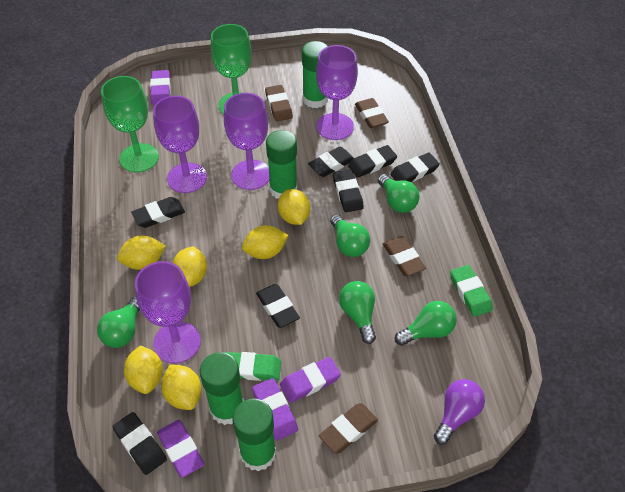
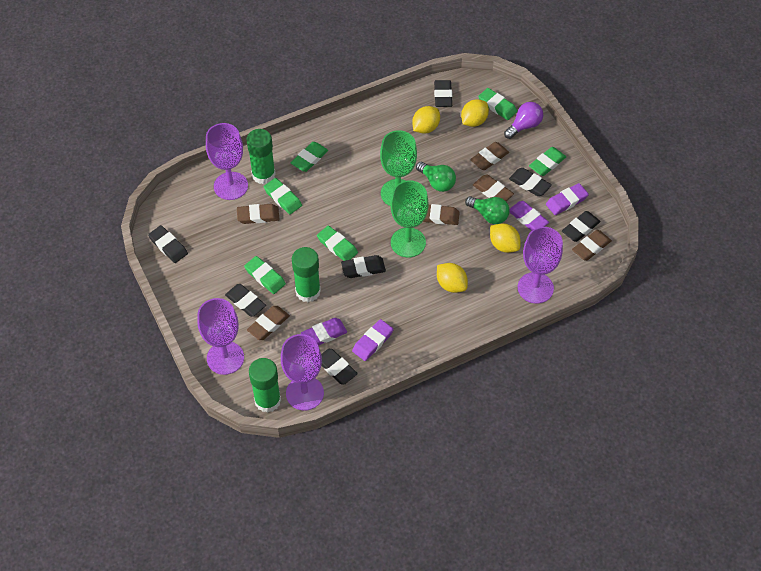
brown eraser: 4 -> 6
green eraser: 2 -> 6
green glue stick: 4 -> 3
green light bulb: 5 -> 2
yellow lemon: 6 -> 4

